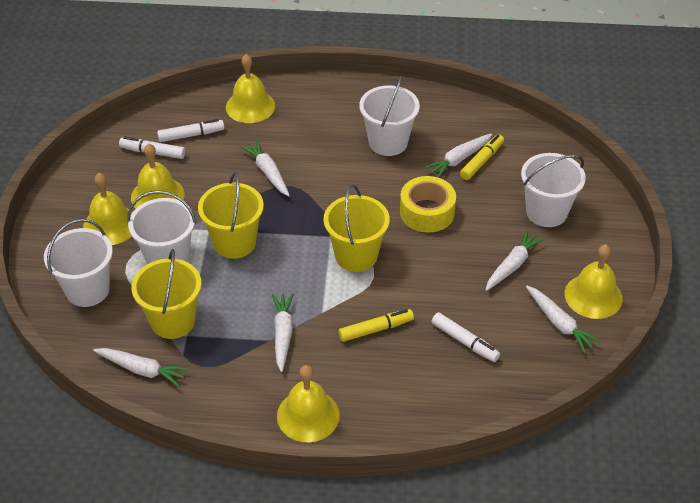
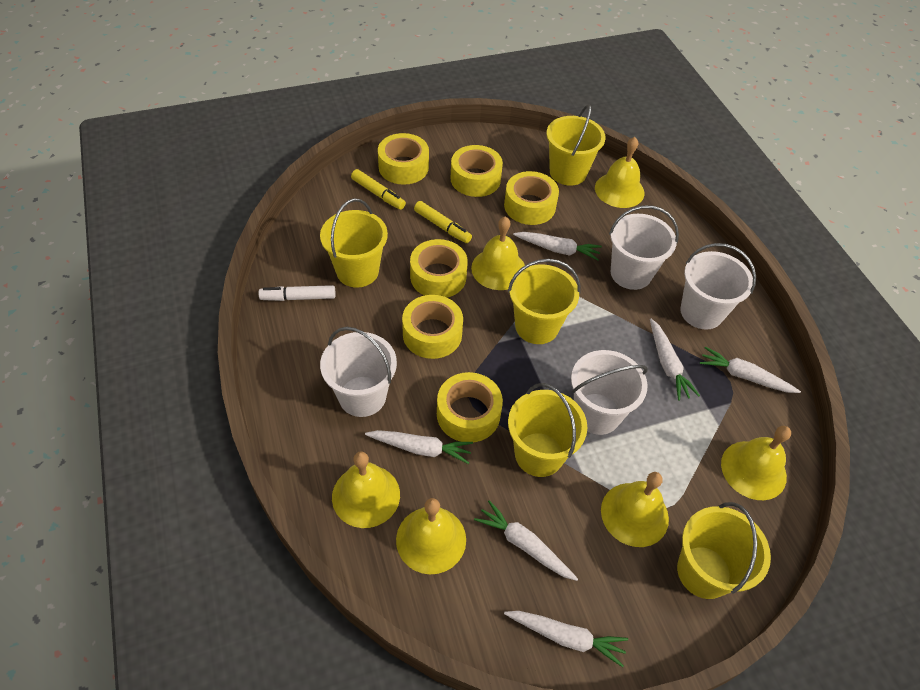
white marker: 3 -> 1
yellow bell: 5 -> 6
yellow bucket: 3 -> 5
yellow tape: 1 -> 6

